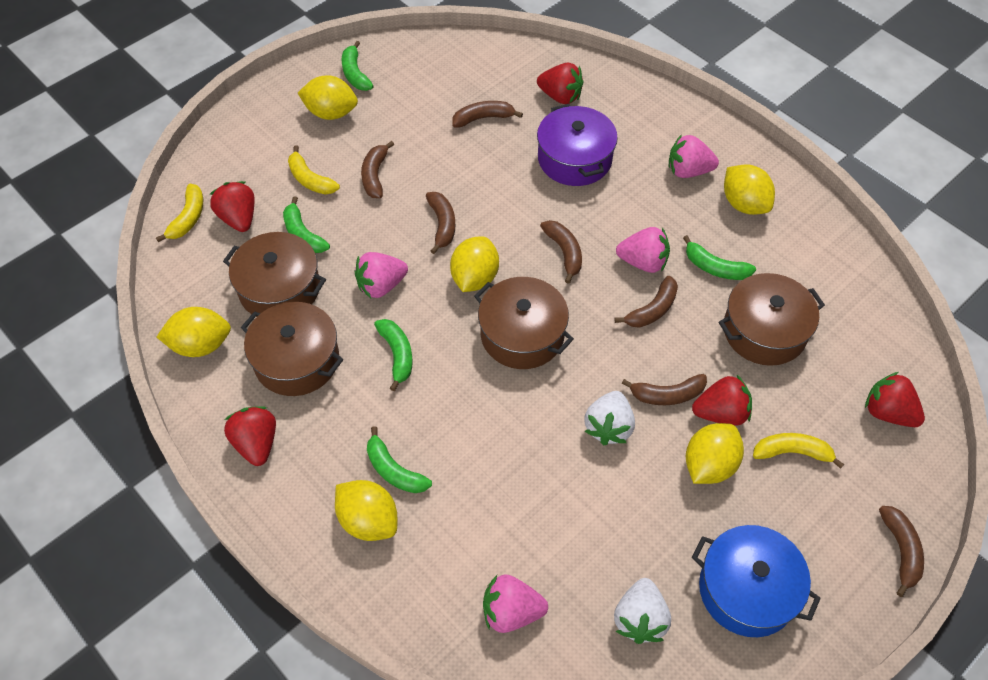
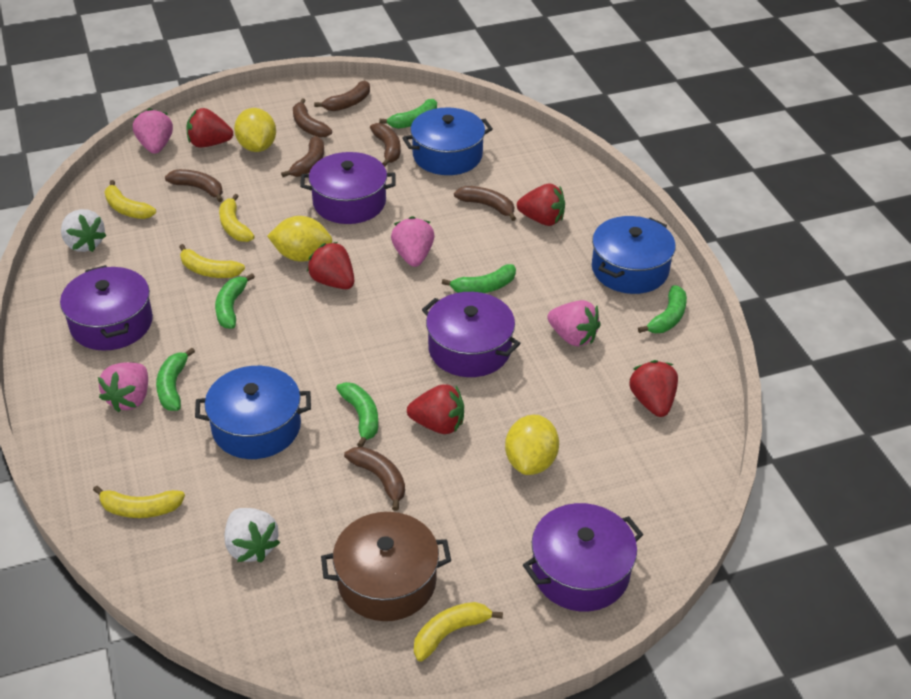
blue pot: 1 -> 3
brown pot: 4 -> 1
green banana: 5 -> 6
purple pot: 1 -> 4
yellow banana: 3 -> 5
yellow lemon: 6 -> 3

